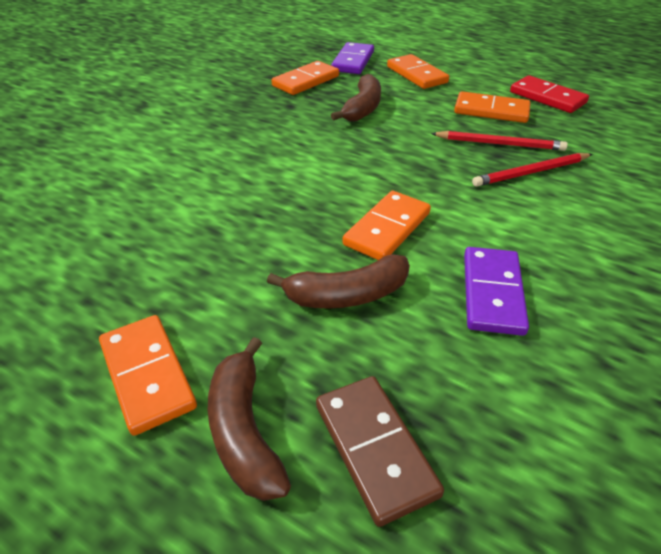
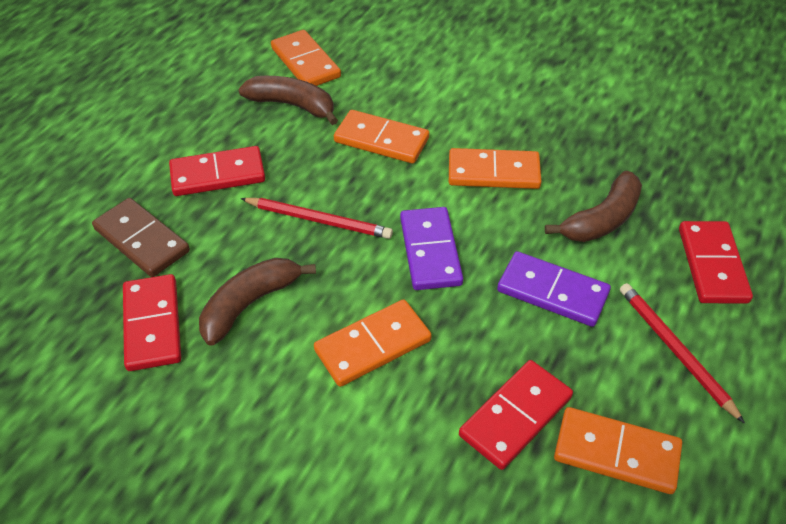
red domino: 1 -> 4

